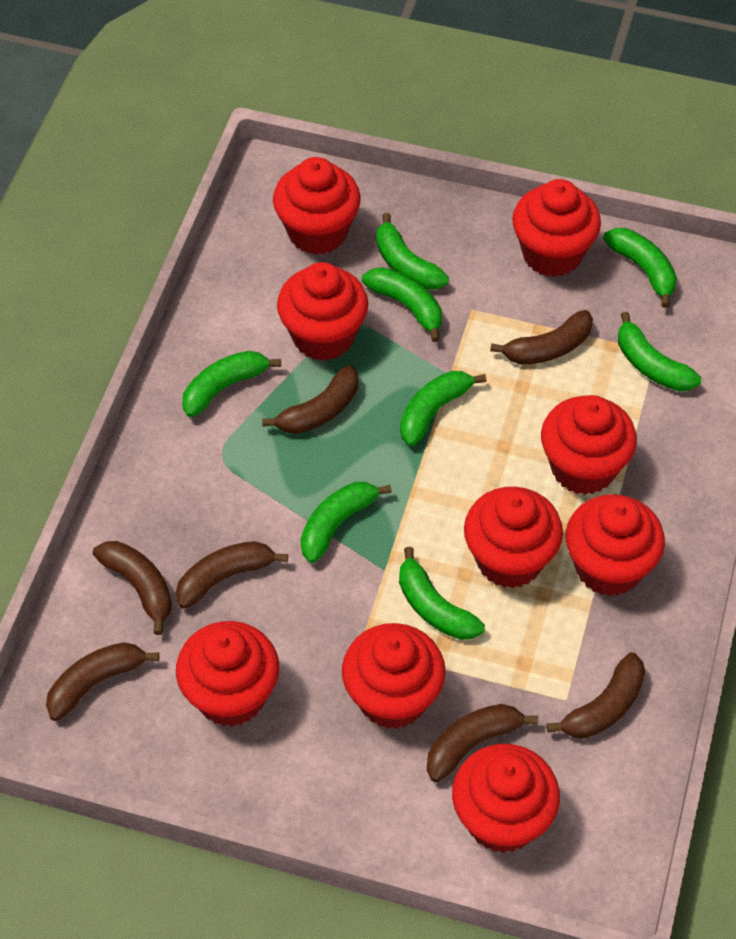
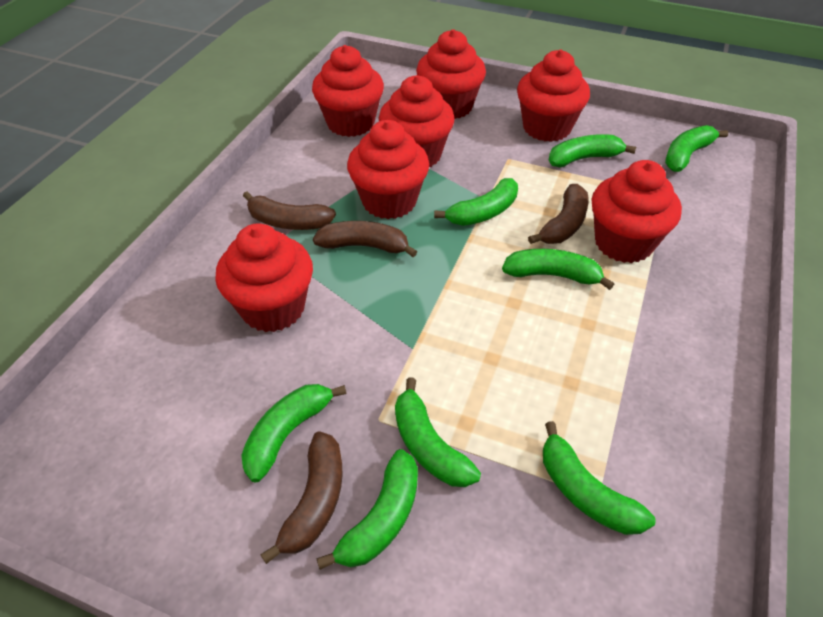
brown banana: 7 -> 4
red cupcake: 9 -> 7

